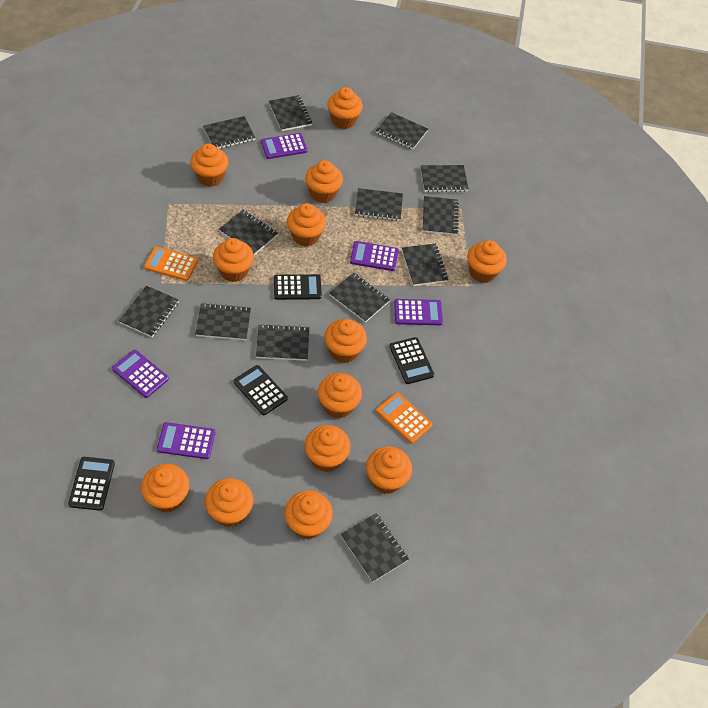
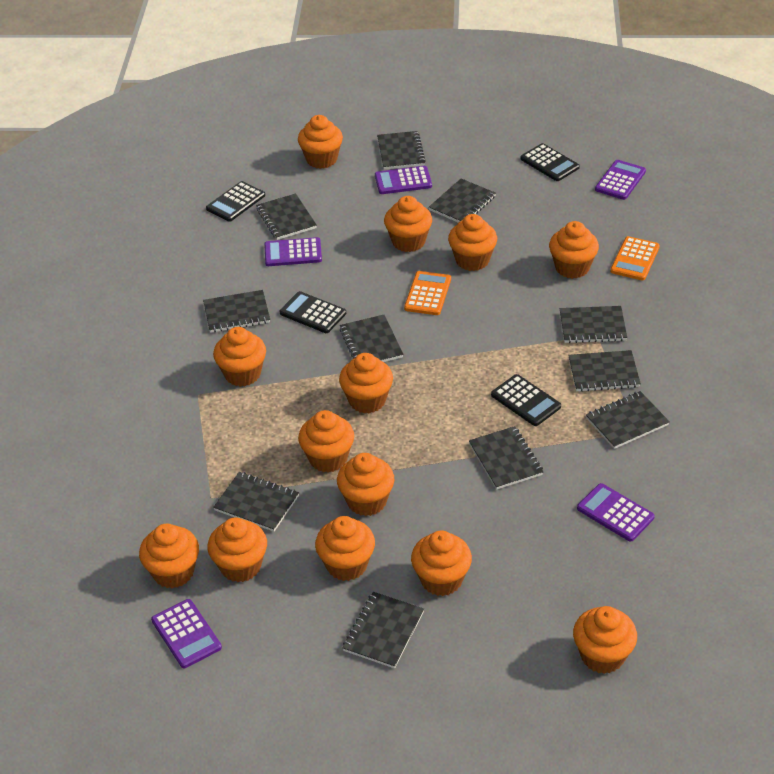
black notebook: 13 -> 11

